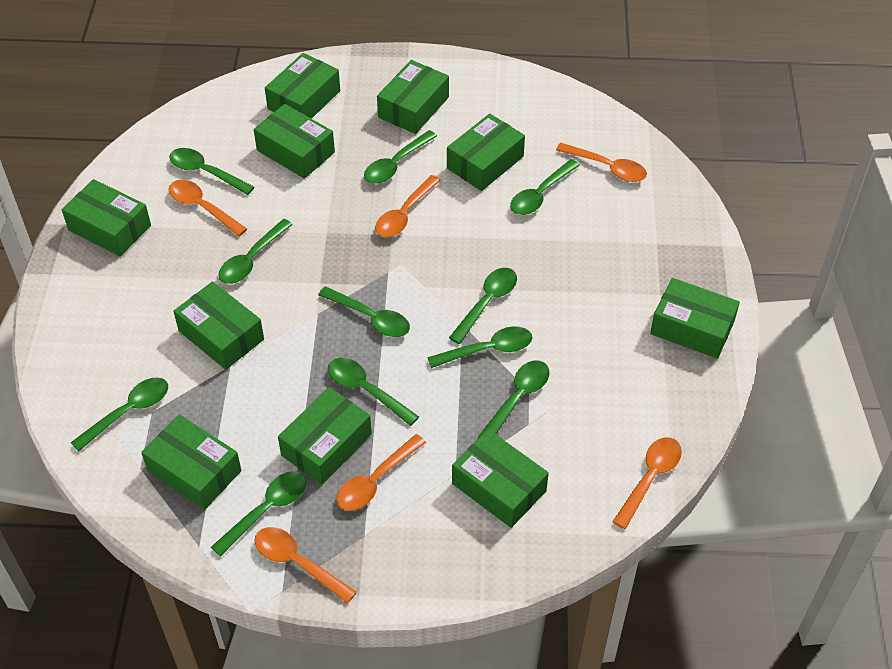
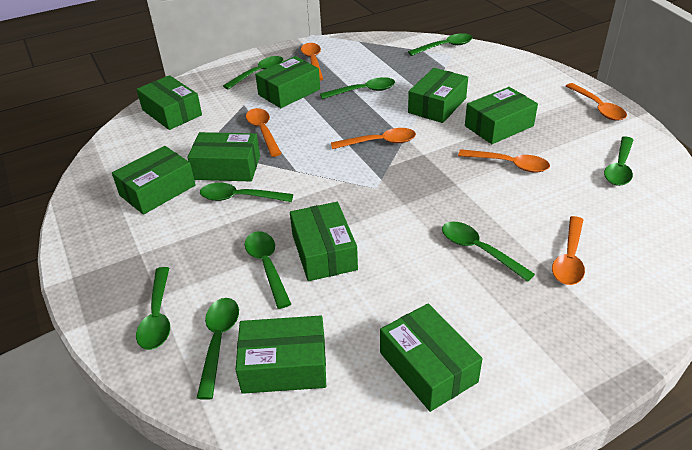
green box: 10 -> 9
green spoon: 11 -> 9

